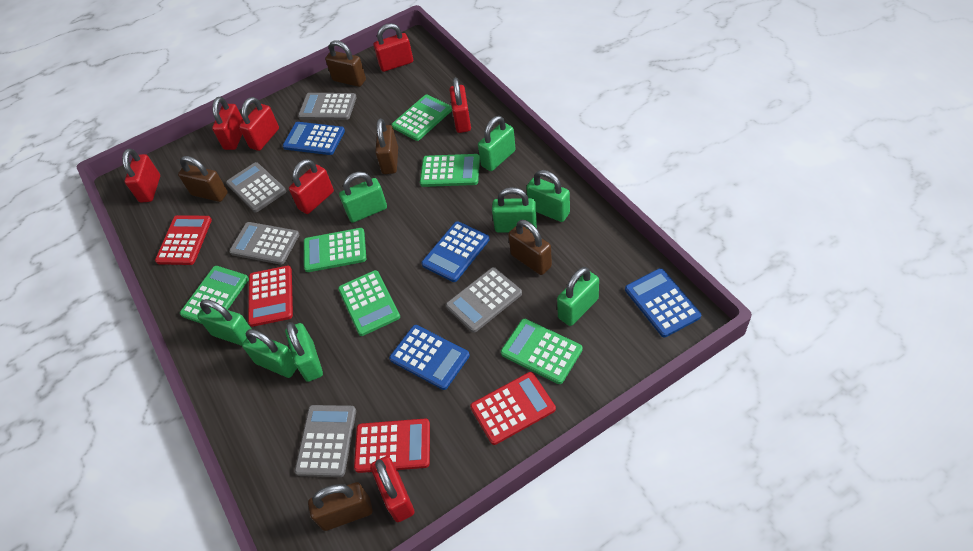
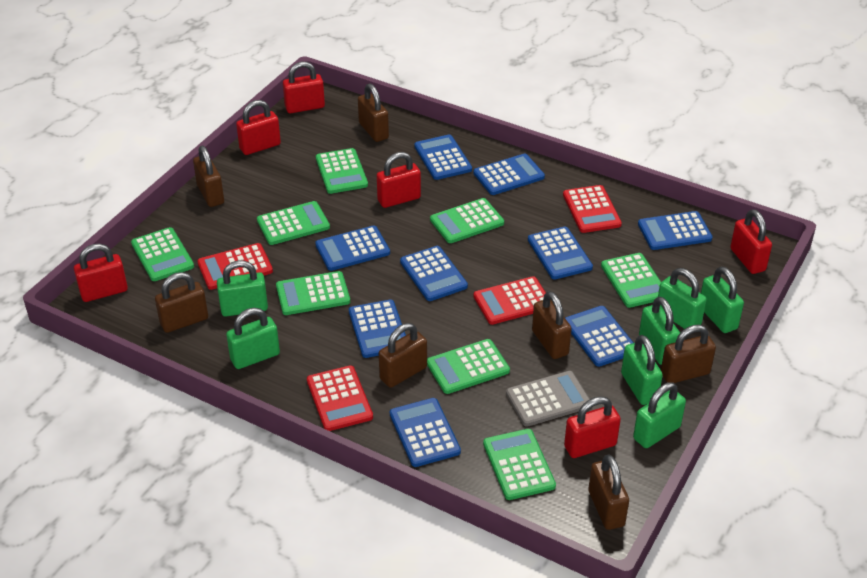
blue calculator: 4 -> 9
brown padlock: 5 -> 7
green calculator: 6 -> 8
green padlock: 8 -> 7
grey calculator: 5 -> 1
red padlock: 7 -> 6

